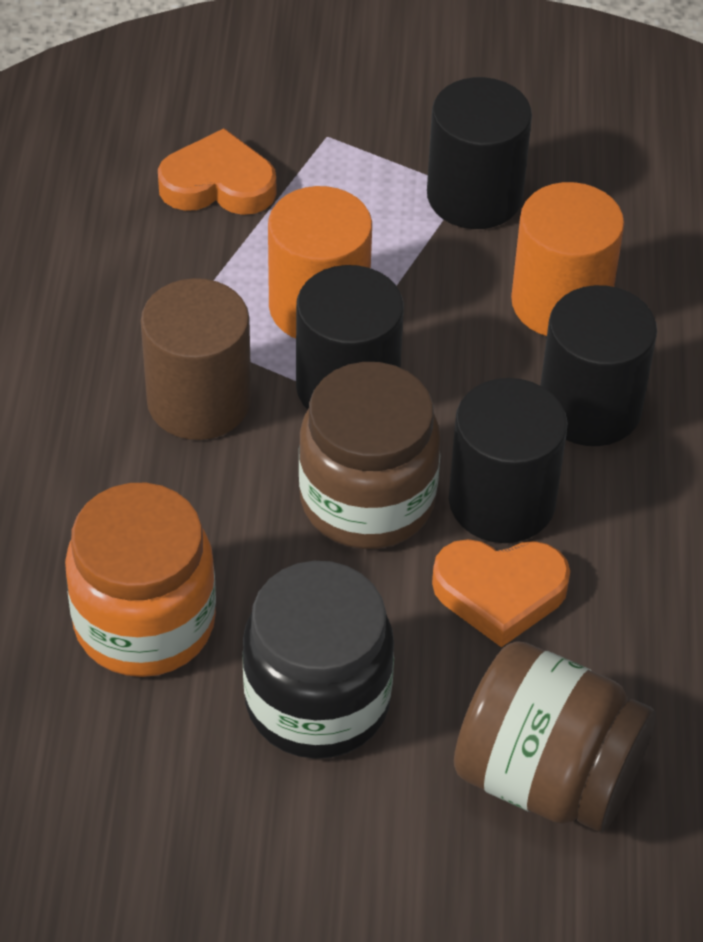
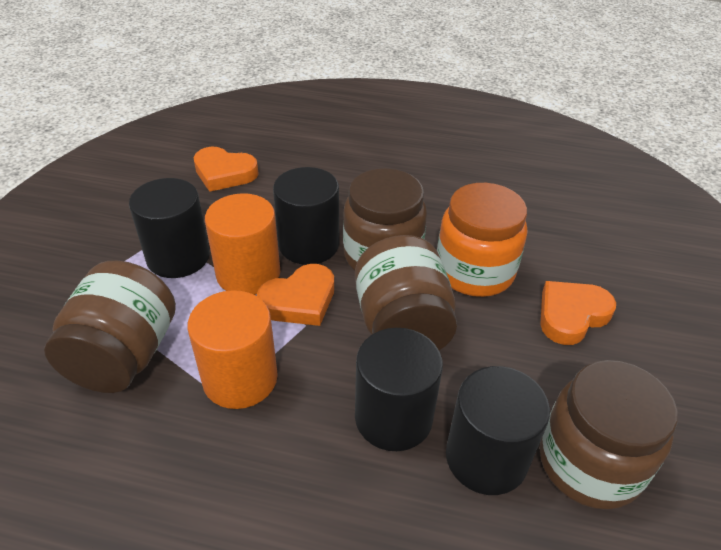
black jar: 1 -> 0
brown cylinder: 1 -> 0
brown jar: 2 -> 4
orange heart: 2 -> 3

